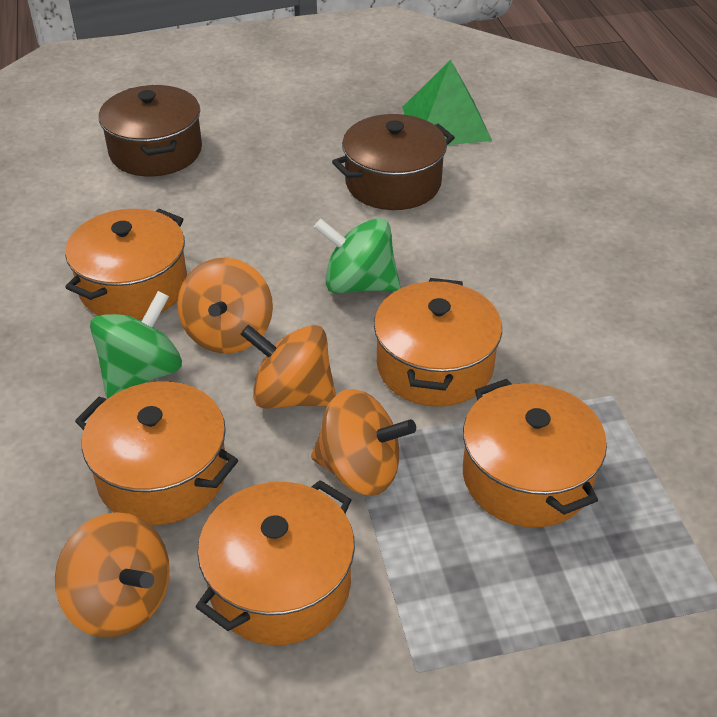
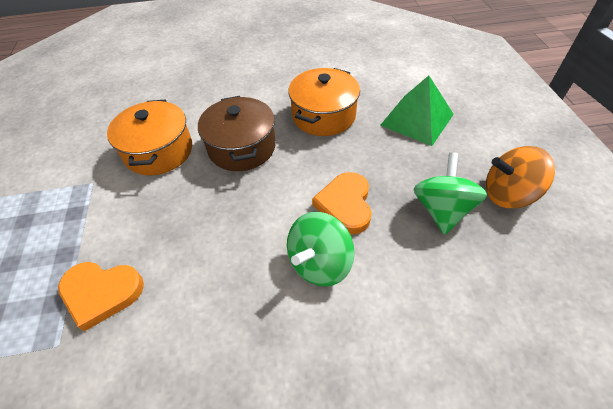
brown pot: 2 -> 1
orange heart: 0 -> 2
orange pot: 5 -> 2
orange spinning top: 4 -> 1

